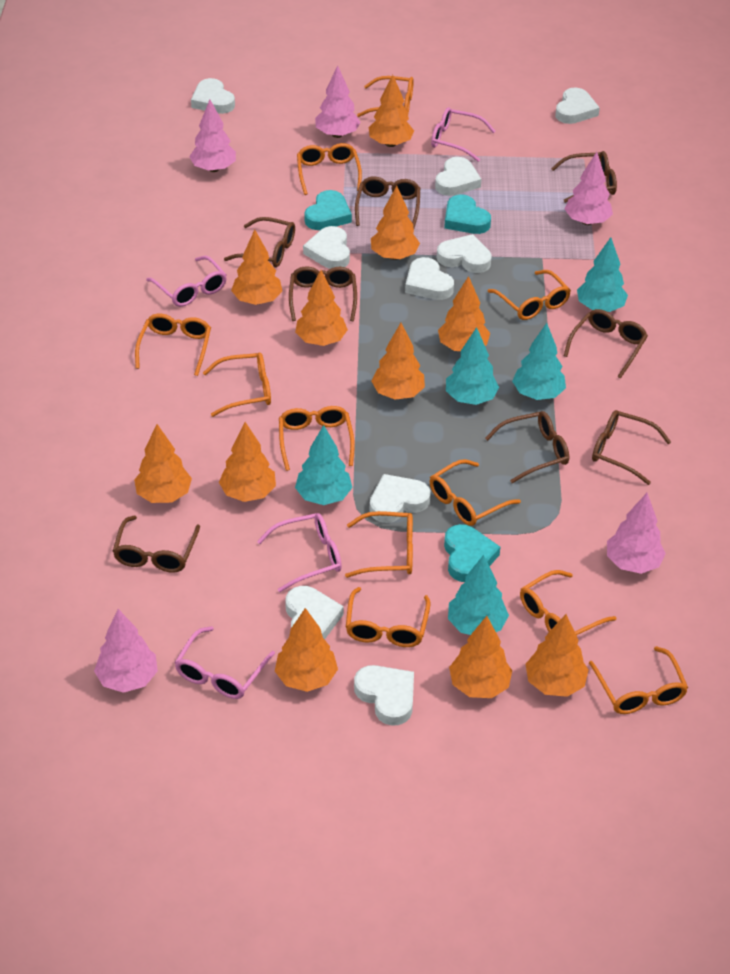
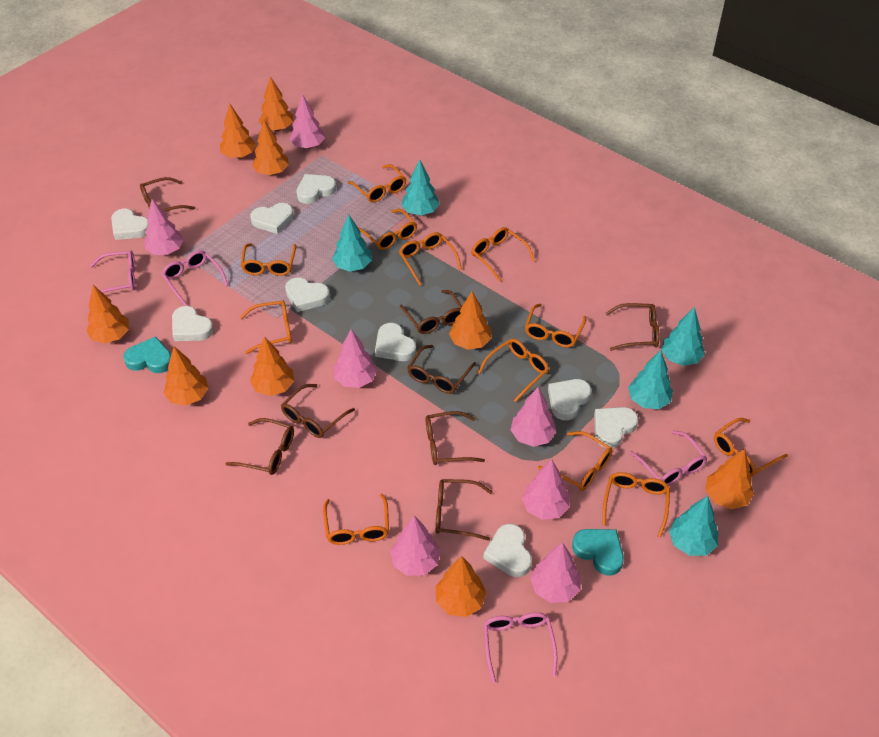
orange glasses: 11 -> 12
orange tree: 11 -> 9
pink tree: 5 -> 7
turquoise heart: 3 -> 2

